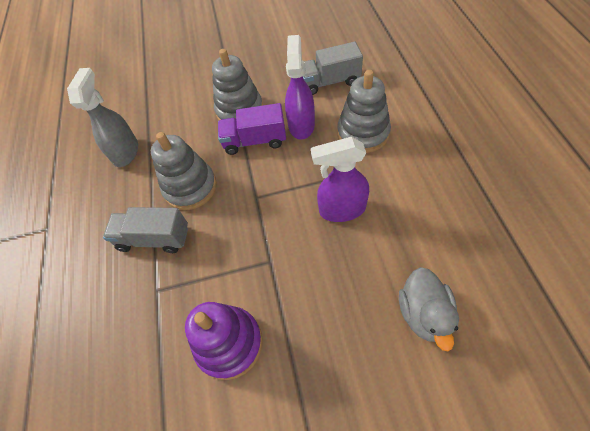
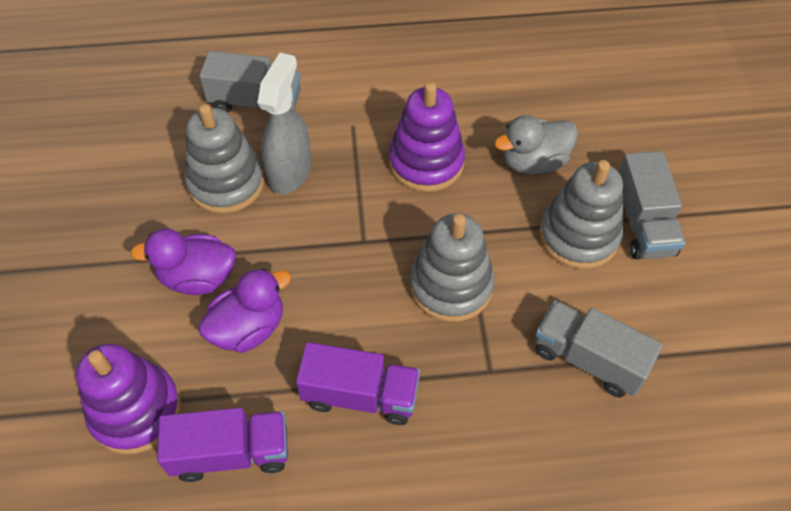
grey truck: 2 -> 3
purple duck: 0 -> 2
purple spray bottle: 2 -> 0
purple stacking toy: 1 -> 2
purple truck: 1 -> 2

